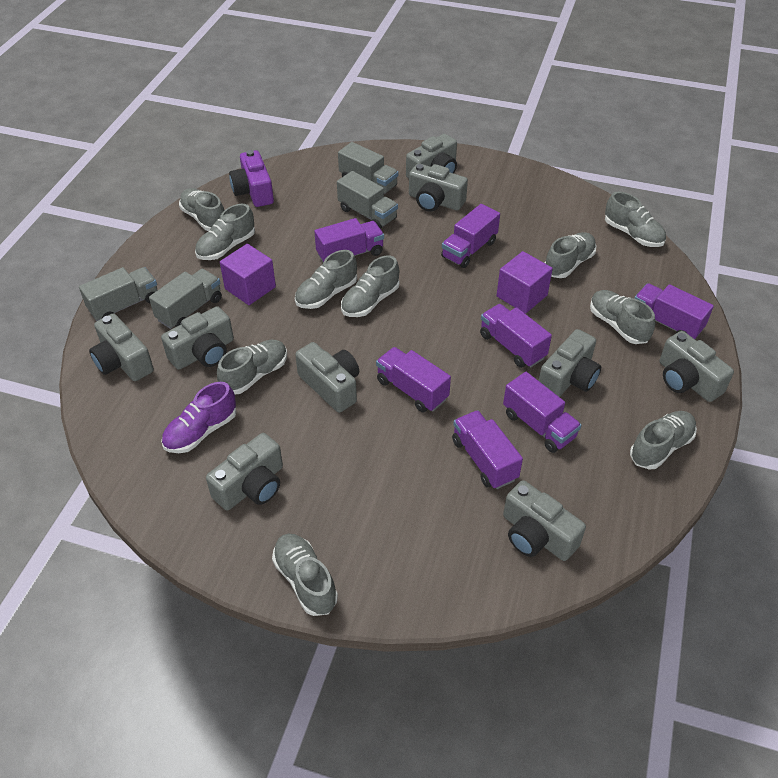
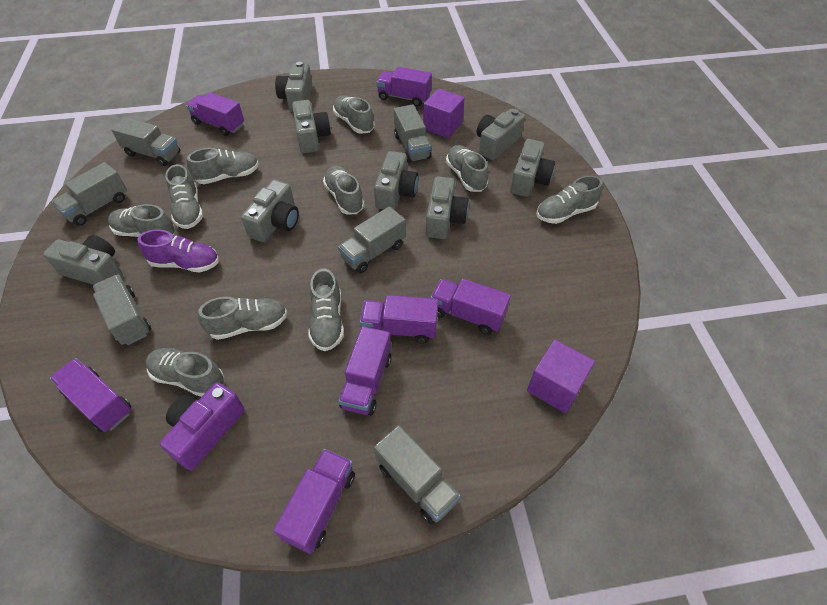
grey camera: 9 -> 8
grey truck: 4 -> 6

